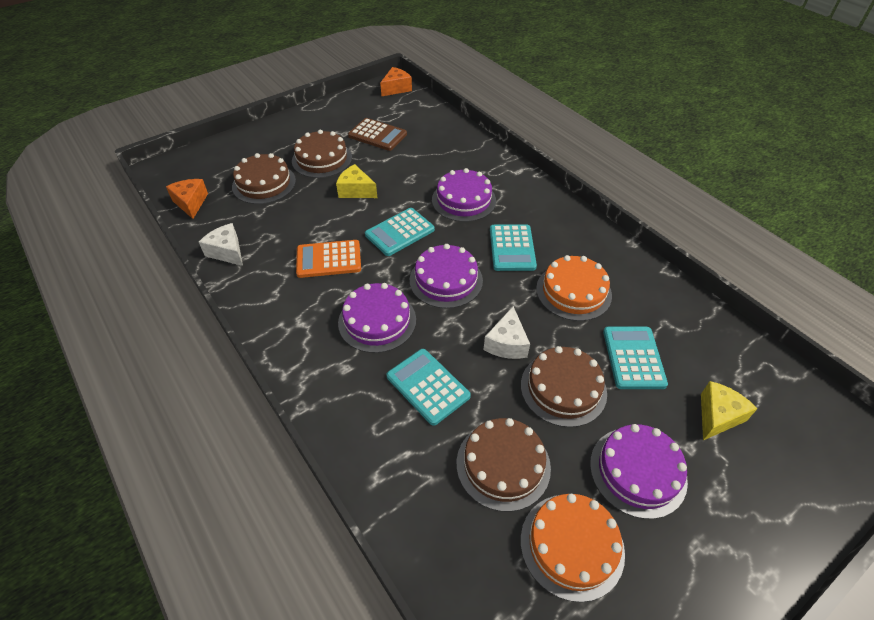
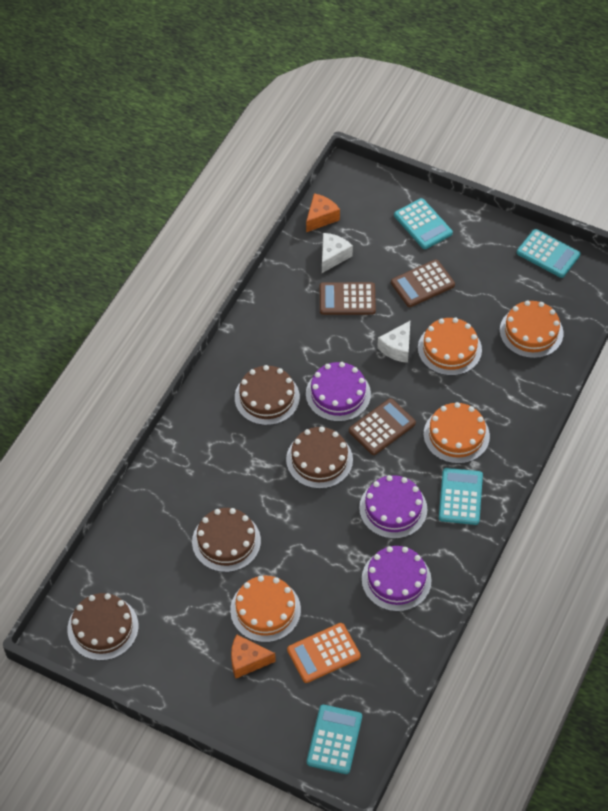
brown calculator: 1 -> 3
orange cake: 2 -> 4
purple cake: 4 -> 3
yellow cheese: 2 -> 0

